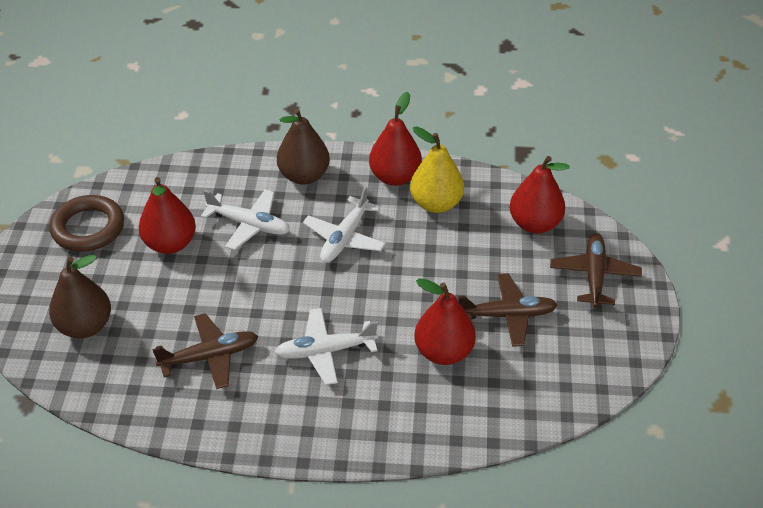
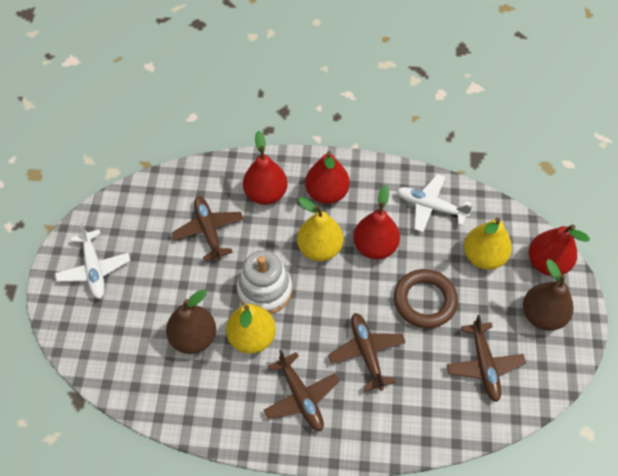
brown plane: 3 -> 4
white plane: 3 -> 2
white stacking toy: 0 -> 1
yellow pear: 1 -> 3

